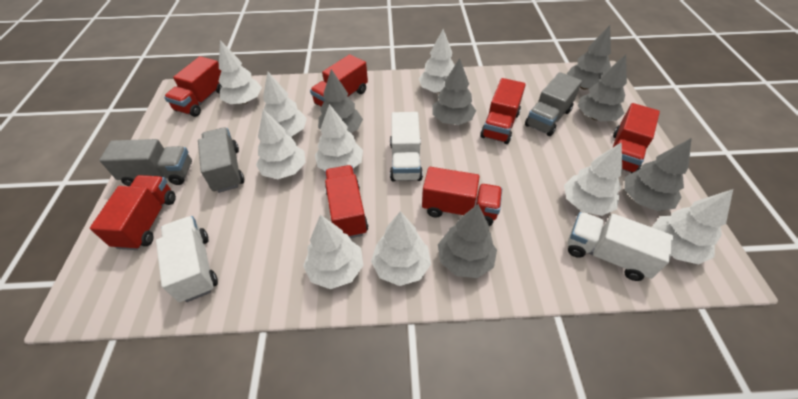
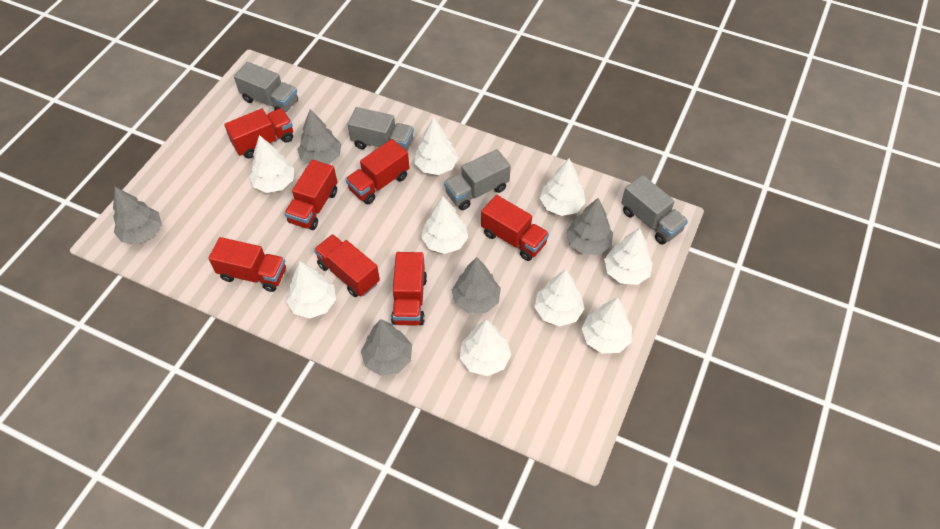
grey tree: 6 -> 5
grey truck: 3 -> 4
white truck: 3 -> 0

